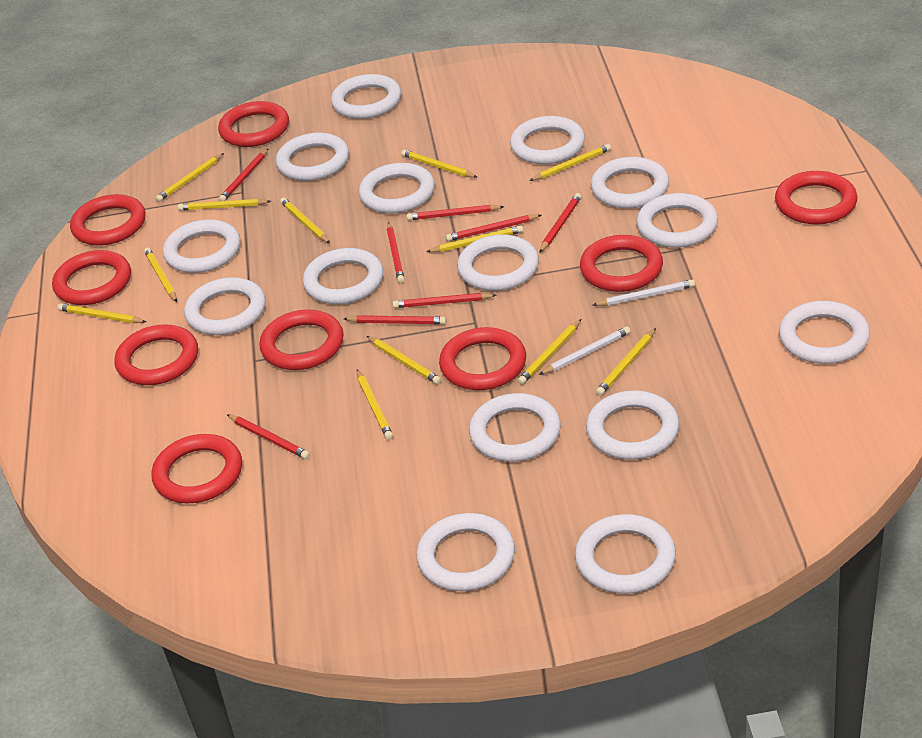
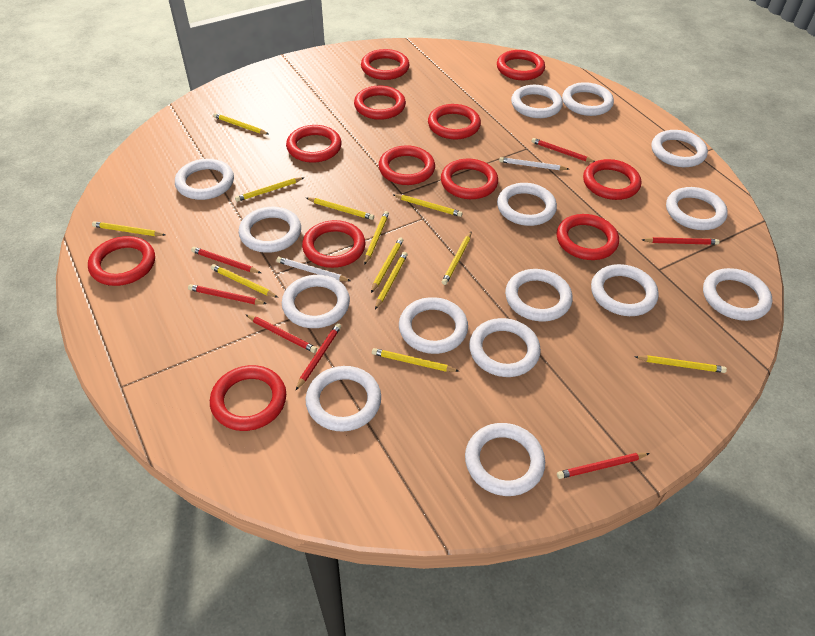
red pencil: 8 -> 7
red ring: 9 -> 12

